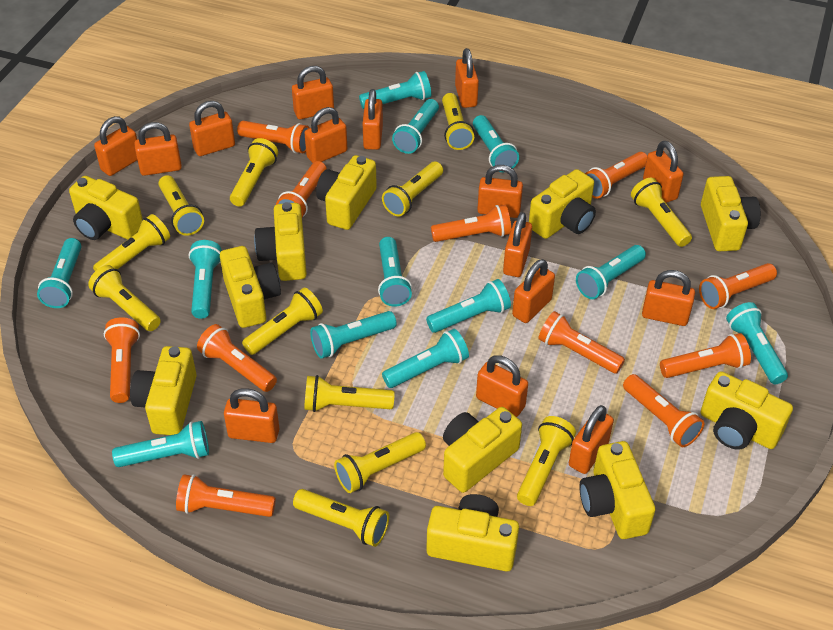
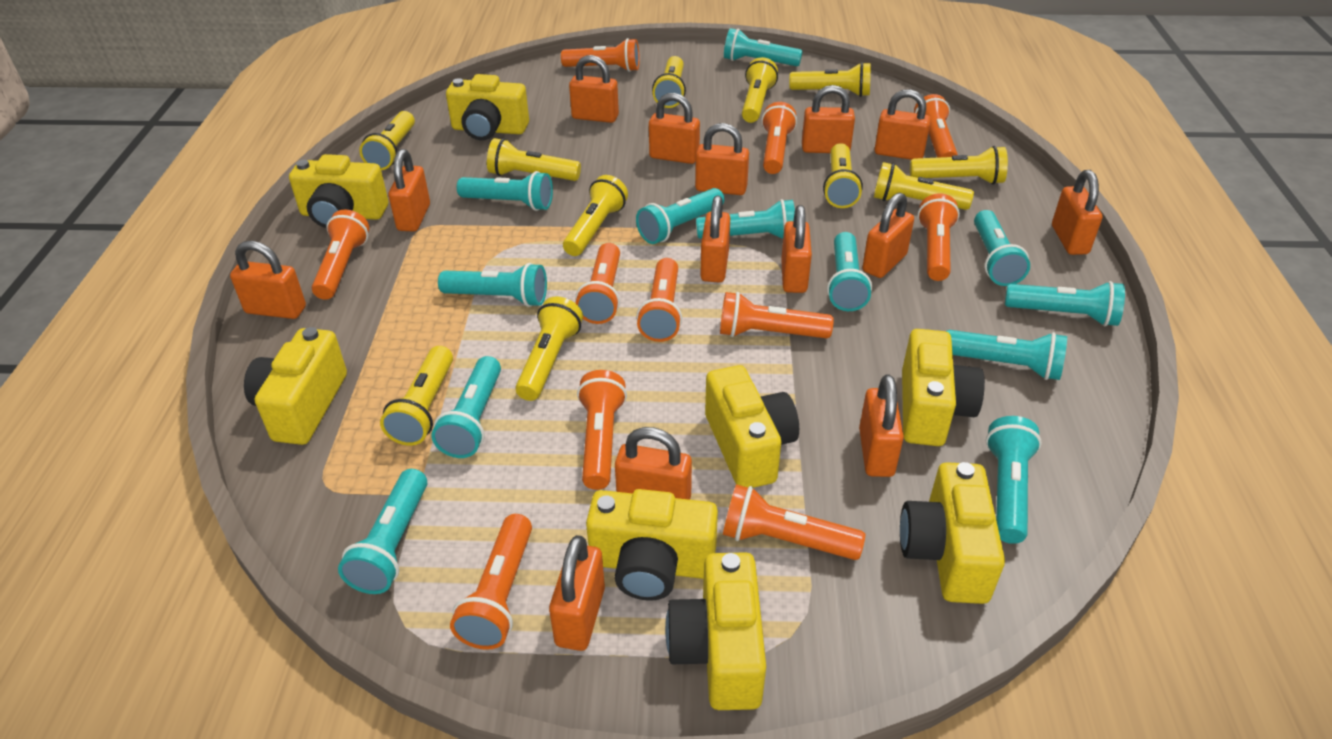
orange padlock: 15 -> 14
yellow camera: 11 -> 8
yellow flashlight: 12 -> 11

